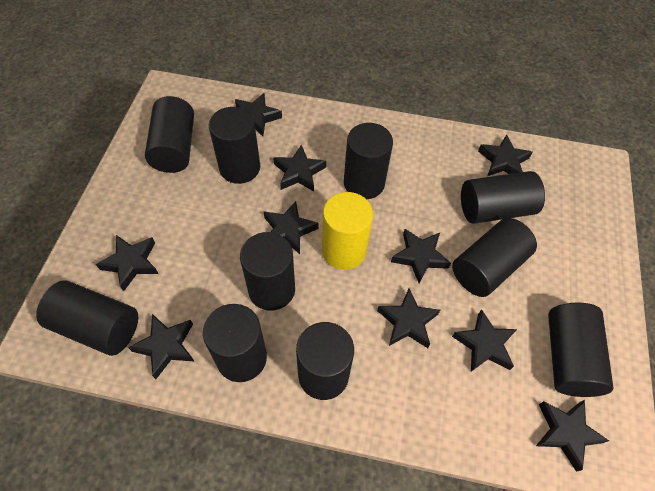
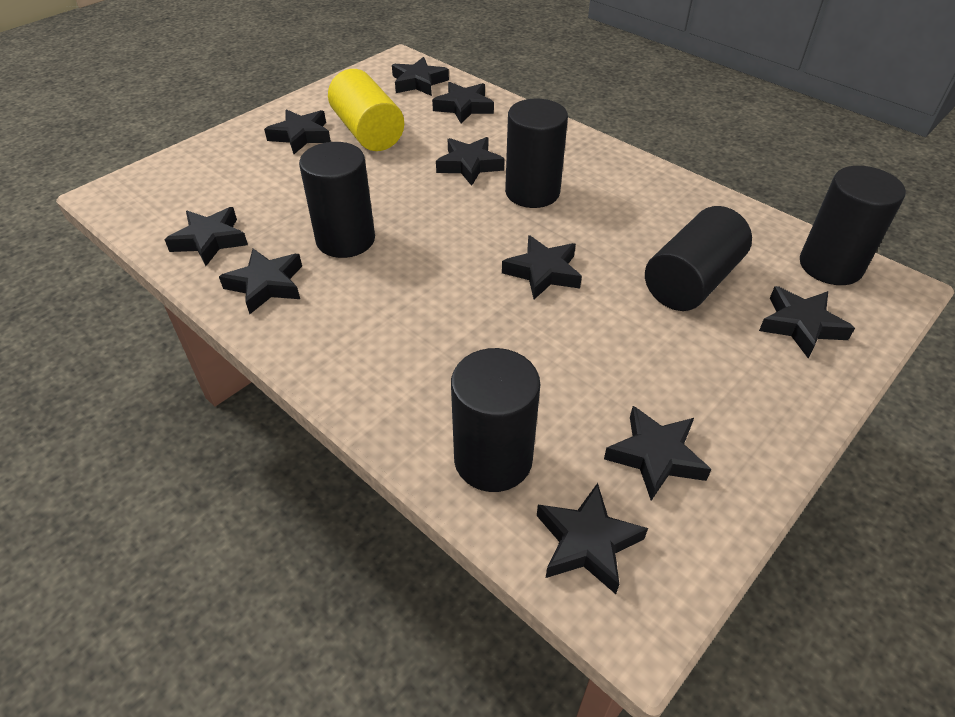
black cylinder: 10 -> 5

